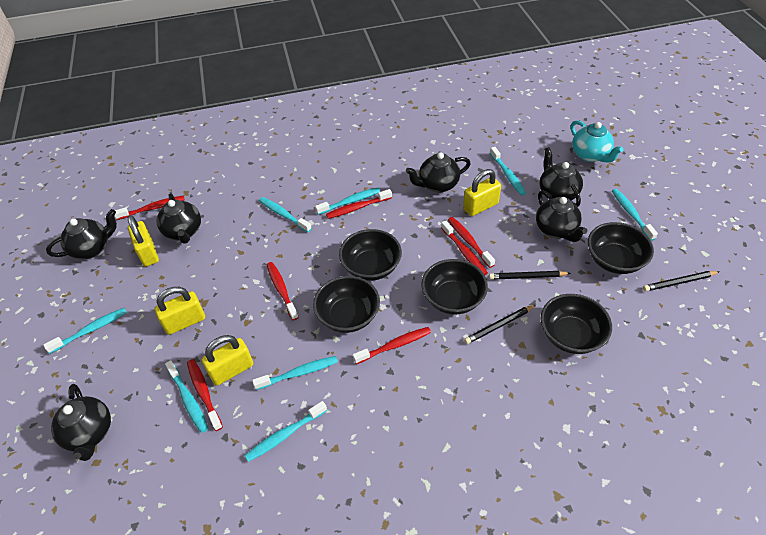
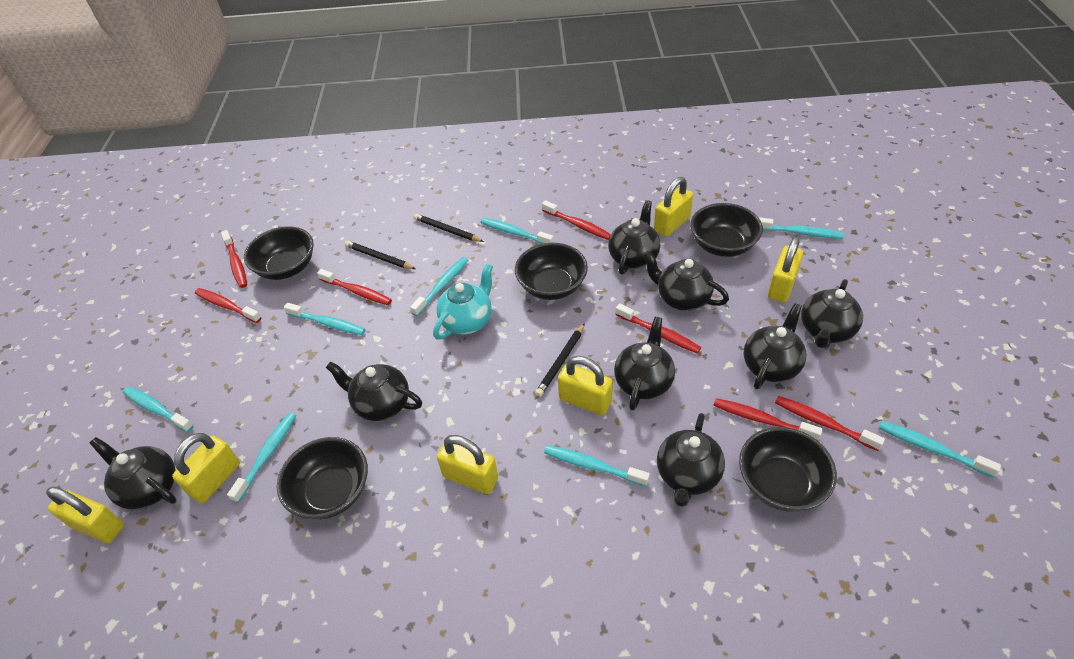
black teapot: 6 -> 8
yellow padlock: 4 -> 6

